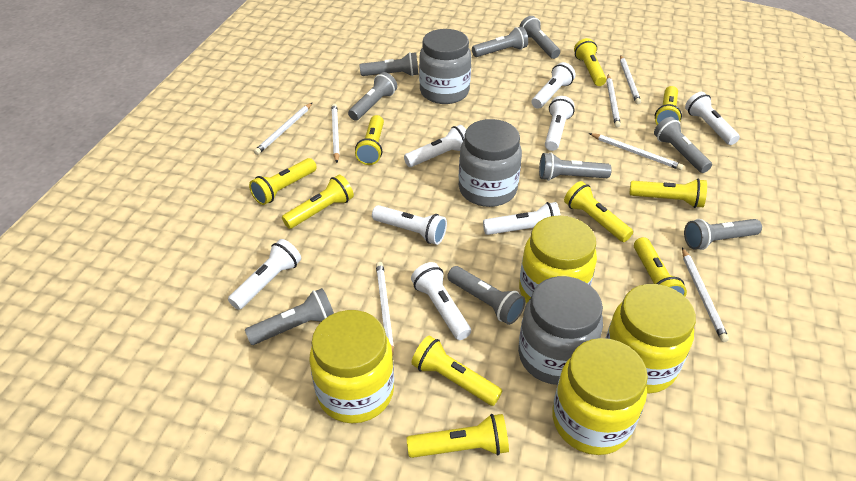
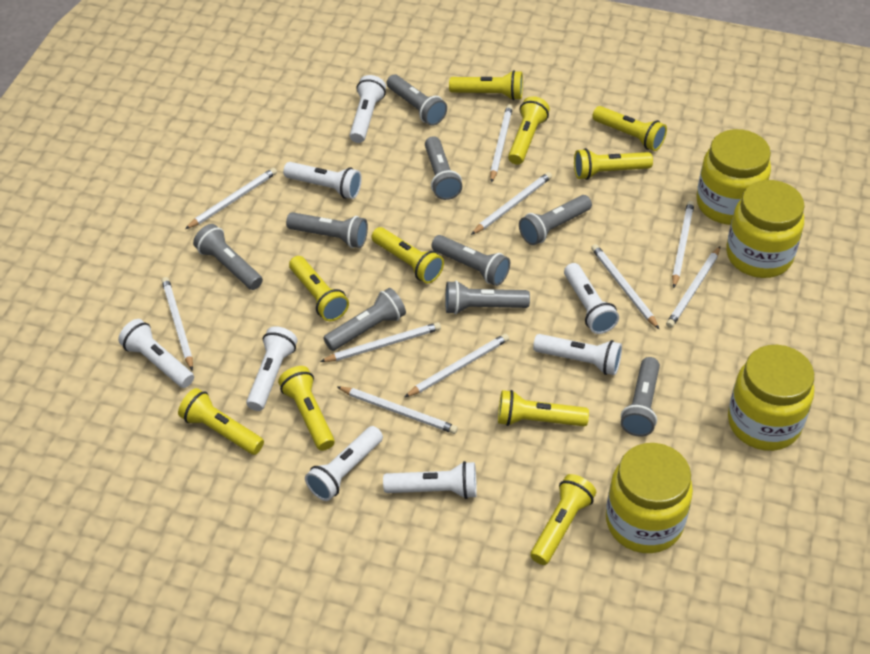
grey jar: 3 -> 0
white pencil: 7 -> 10

